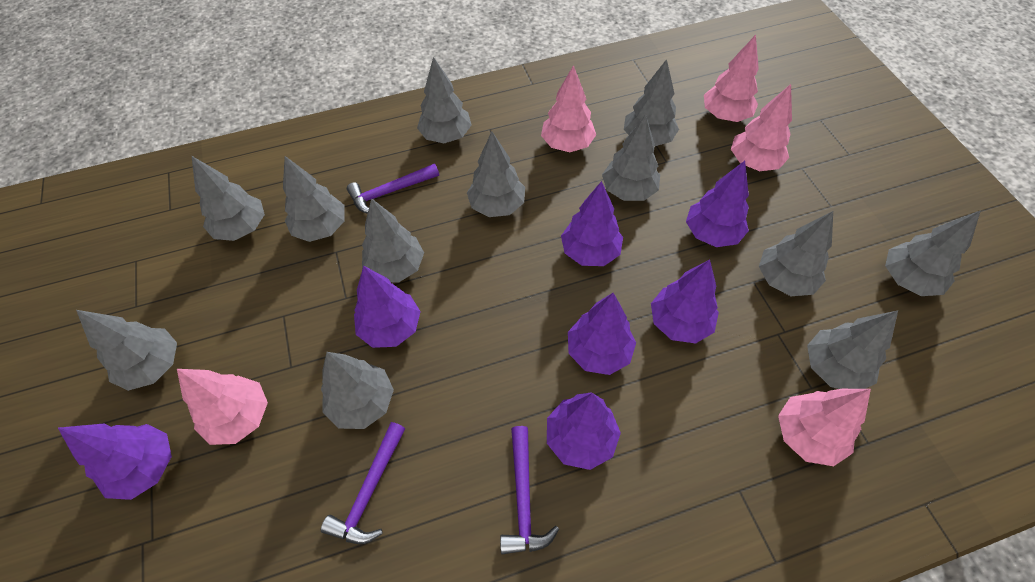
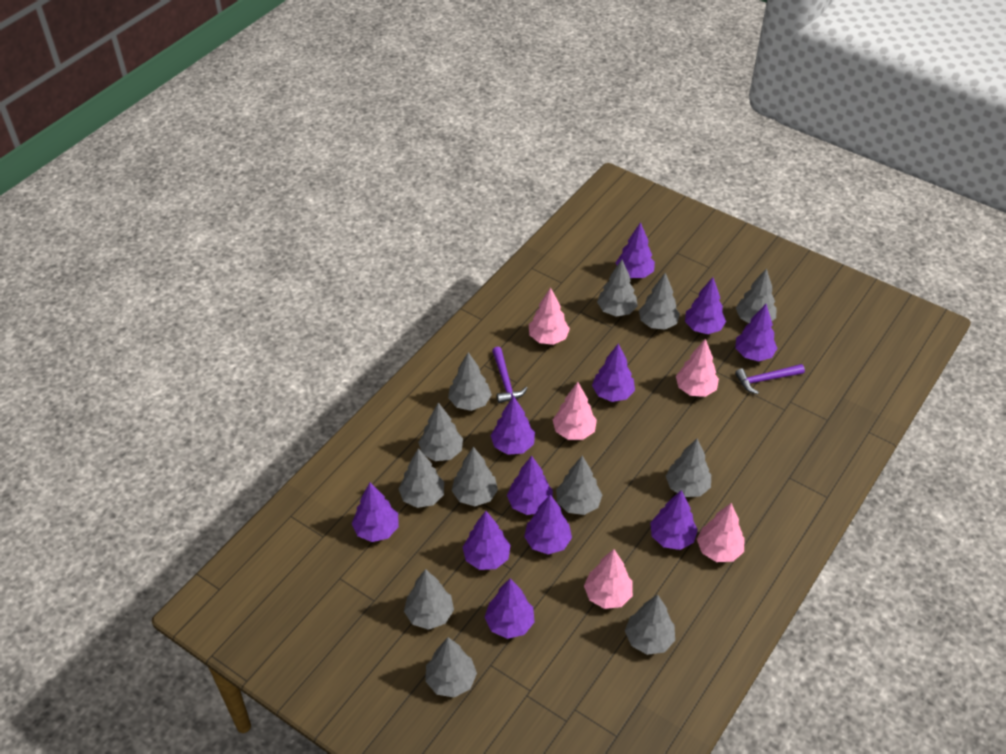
purple hammer: 3 -> 2
purple tree: 7 -> 11

